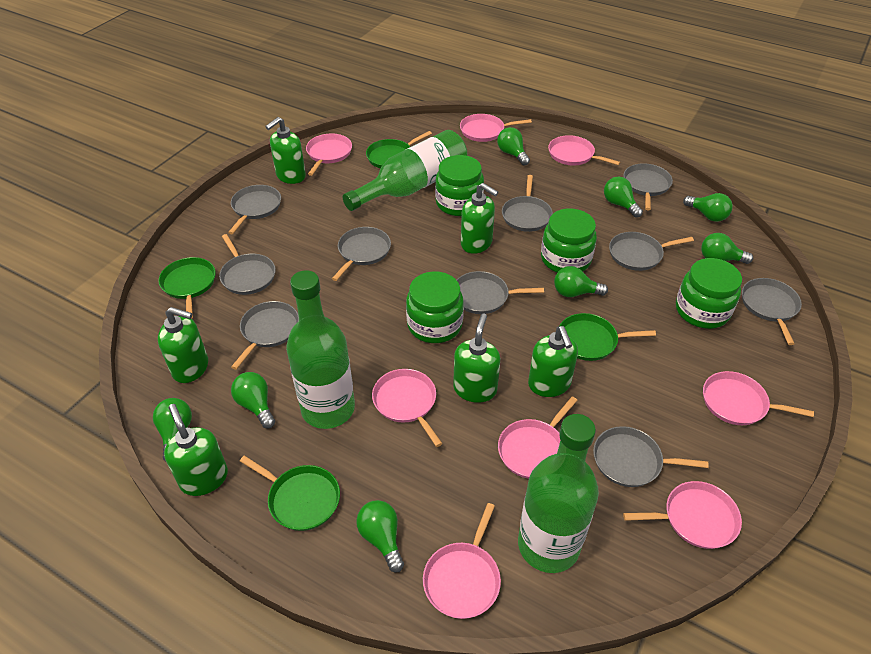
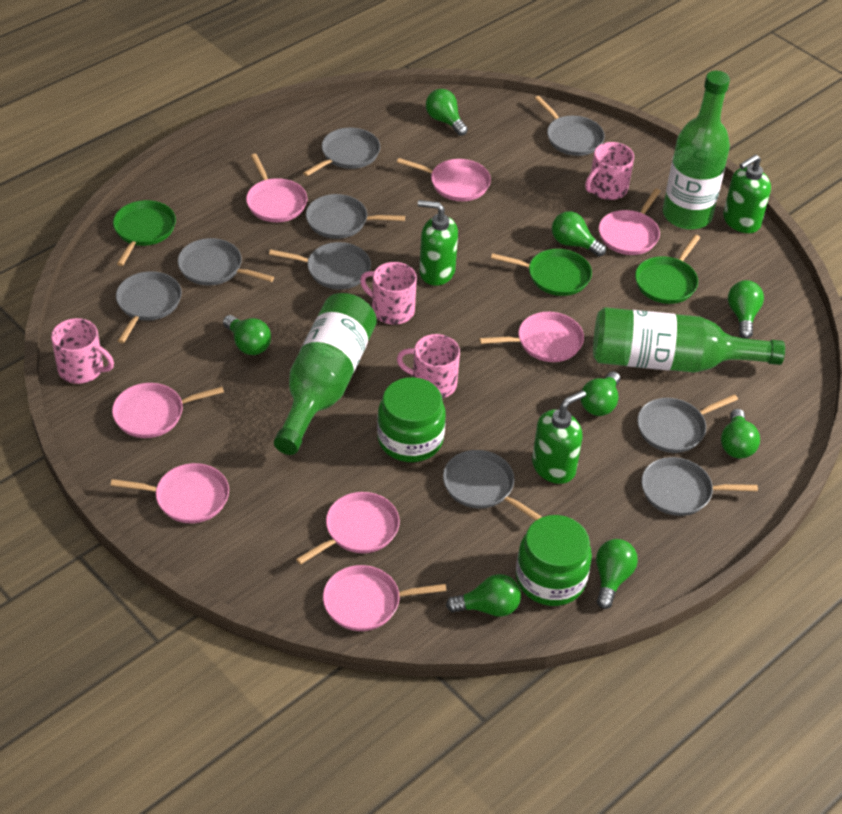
green jar: 4 -> 2
green pan: 4 -> 3
green soap dispenser: 6 -> 3
grey pan: 10 -> 9
pink mug: 0 -> 4

